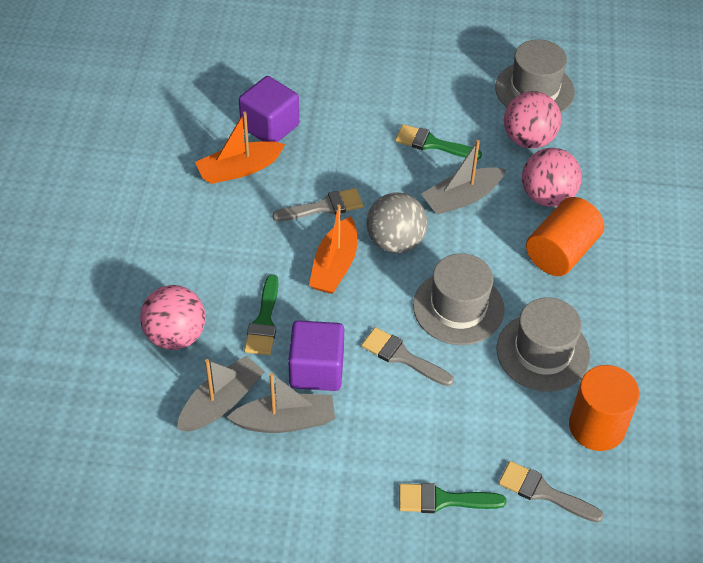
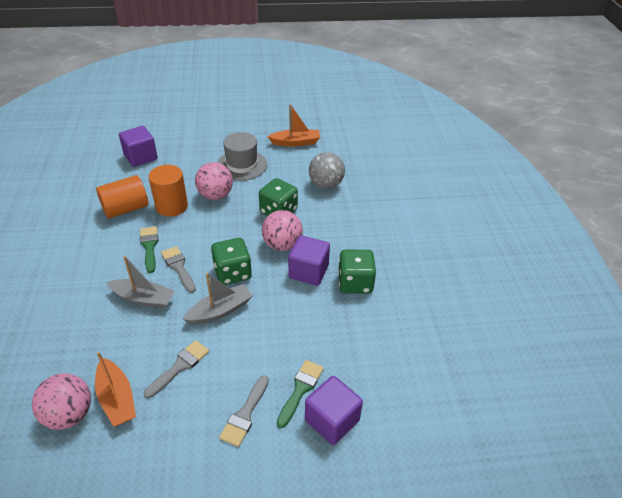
green brush: 3 -> 2
green dice: 0 -> 3
grey boat: 3 -> 2
grey hat: 3 -> 1
purple cube: 2 -> 3

